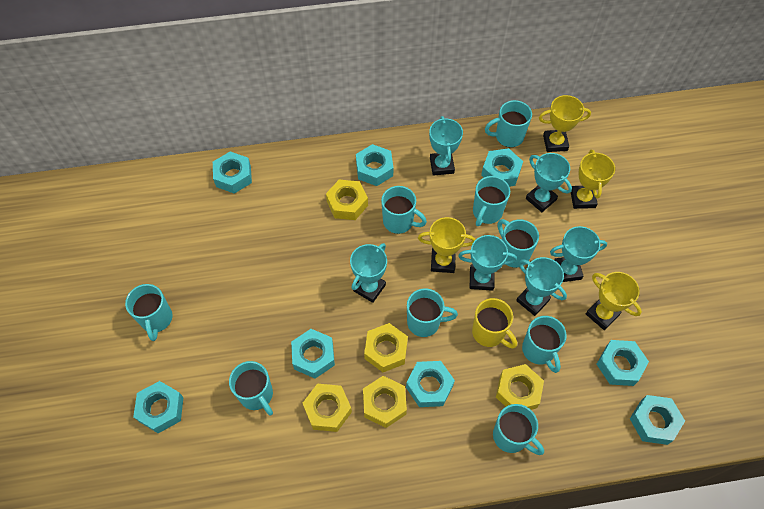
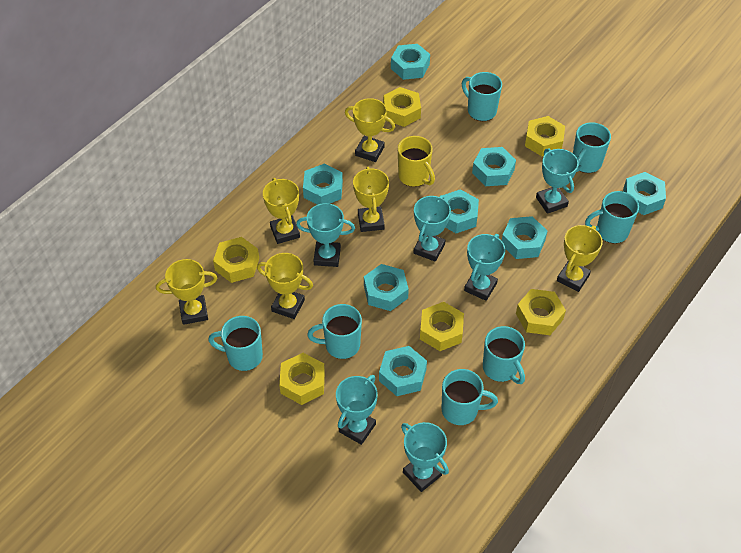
turquoise mug: 9 -> 7
yellow nut: 5 -> 6
yellow trophy: 4 -> 6

